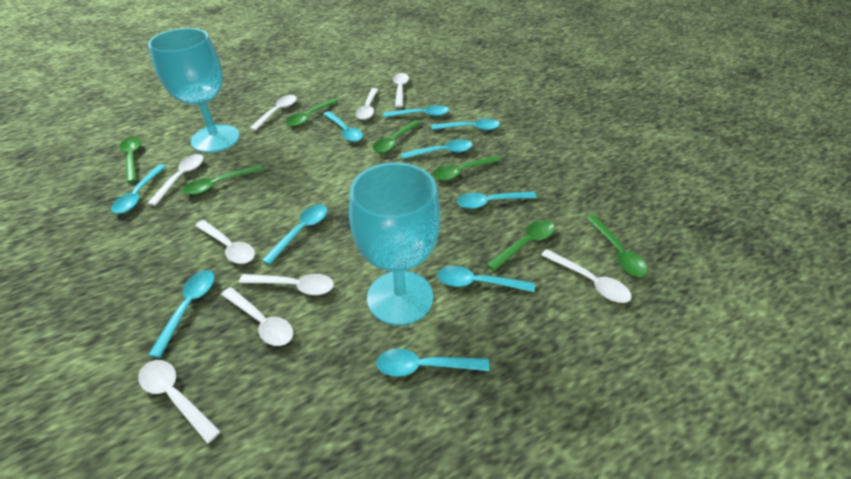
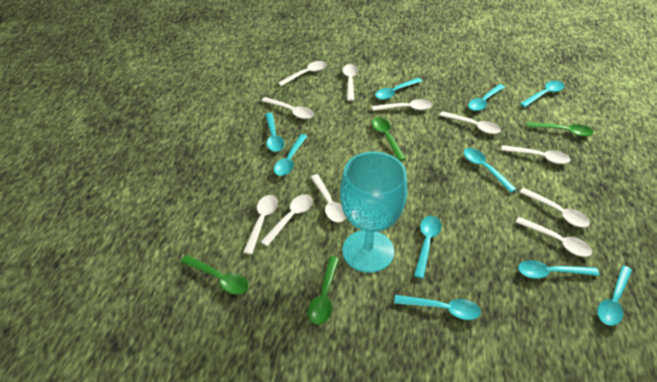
green spoon: 7 -> 4
turquoise goblet: 2 -> 1
white spoon: 9 -> 11

